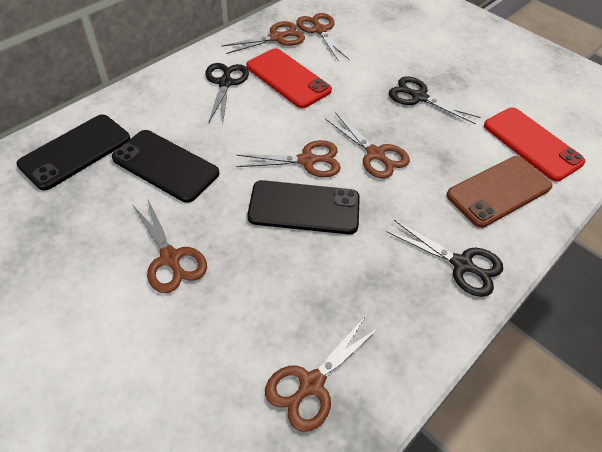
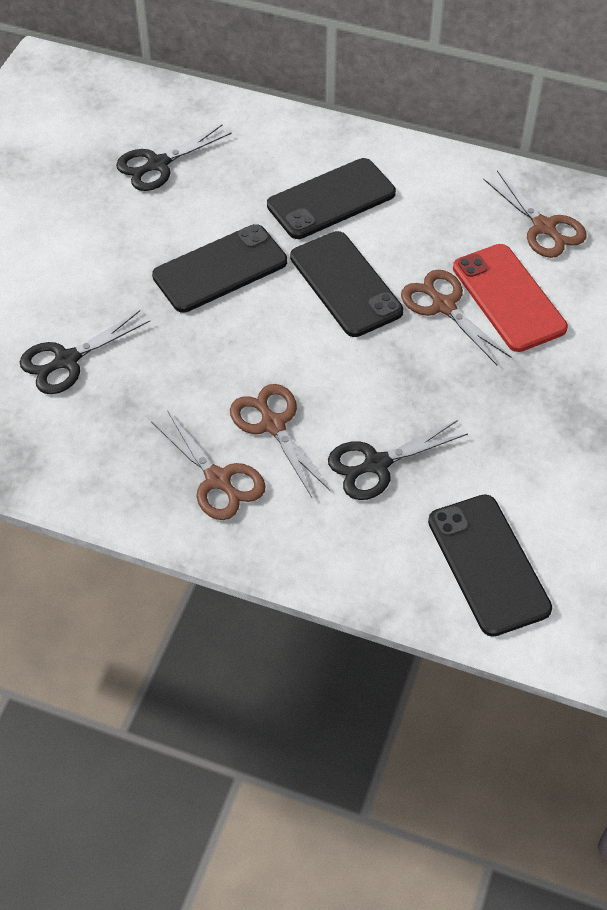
black phone: 3 -> 4
brown phone: 1 -> 0
brown scissors: 6 -> 4
red phone: 2 -> 1

